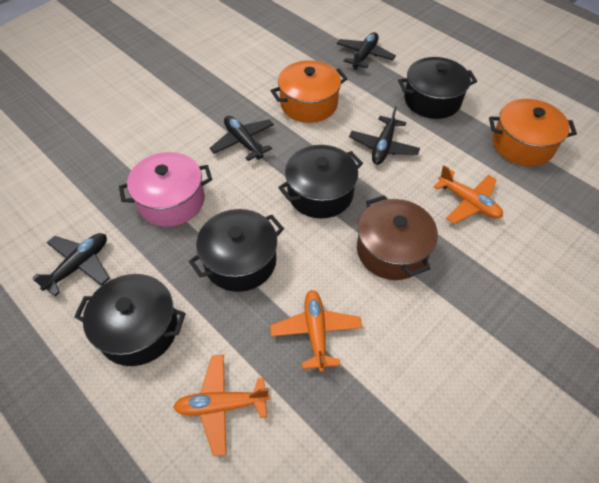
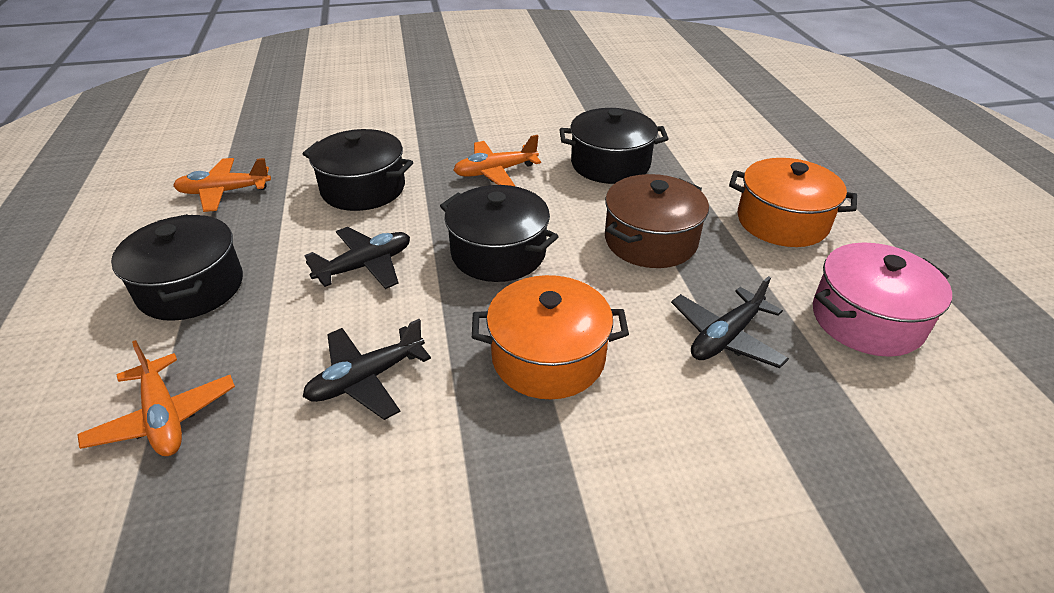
black plane: 4 -> 3

